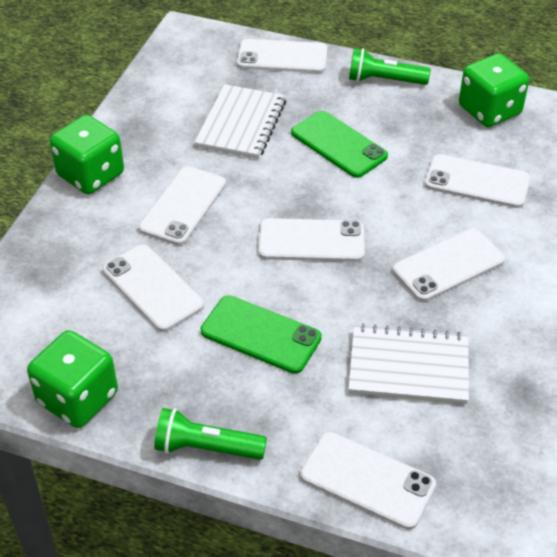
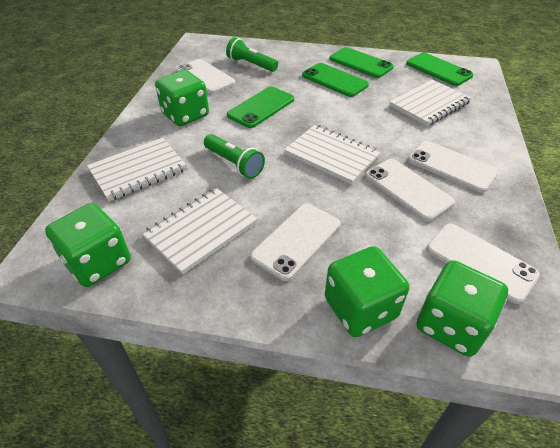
green dice: 3 -> 4
green phone: 2 -> 4
white notebook: 2 -> 4
white phone: 7 -> 5

